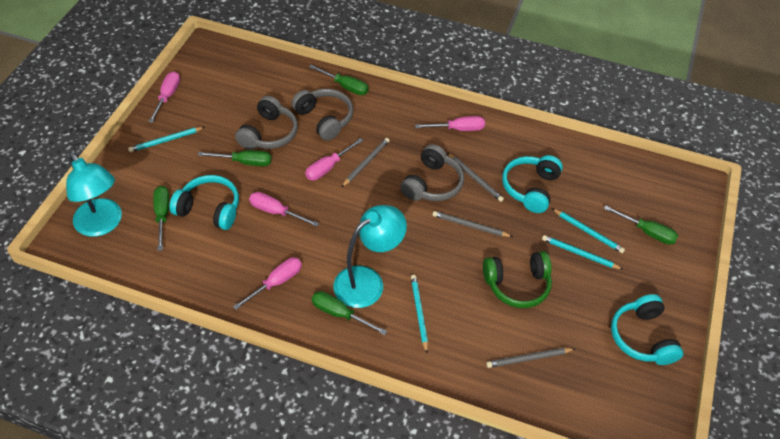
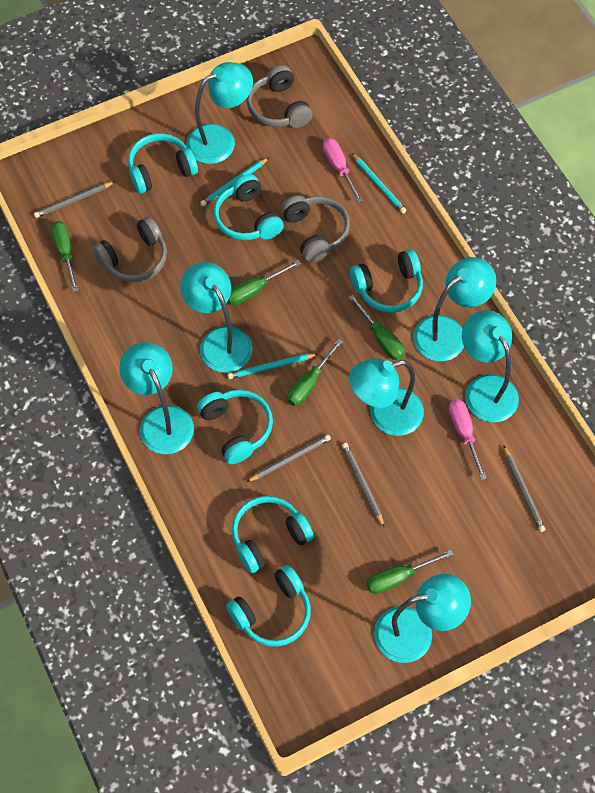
green headphones: 1 -> 0
pink screwdriver: 5 -> 2
turquoise headphones: 3 -> 6
turquoise lamp: 2 -> 7
turquoise pencil: 4 -> 3

